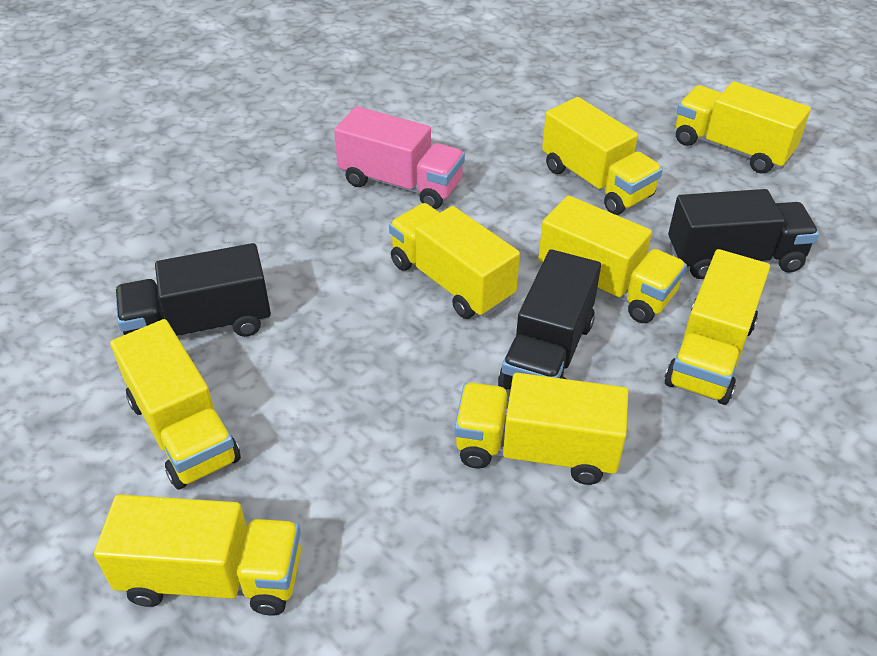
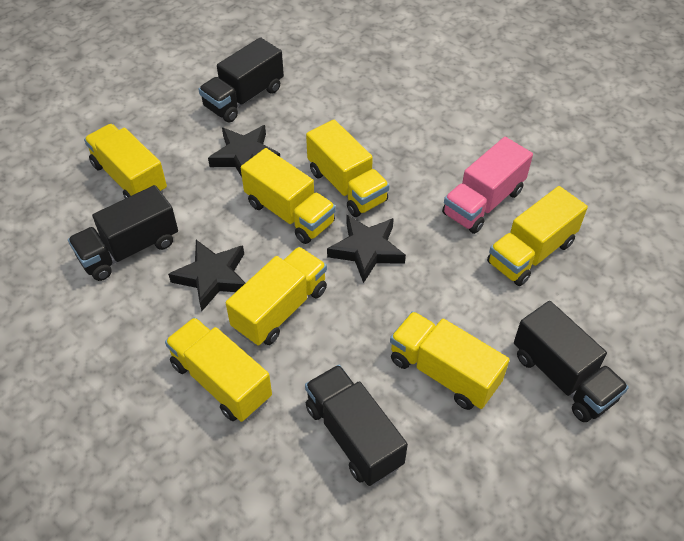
black star: 0 -> 3
black truck: 3 -> 4
yellow truck: 8 -> 7

